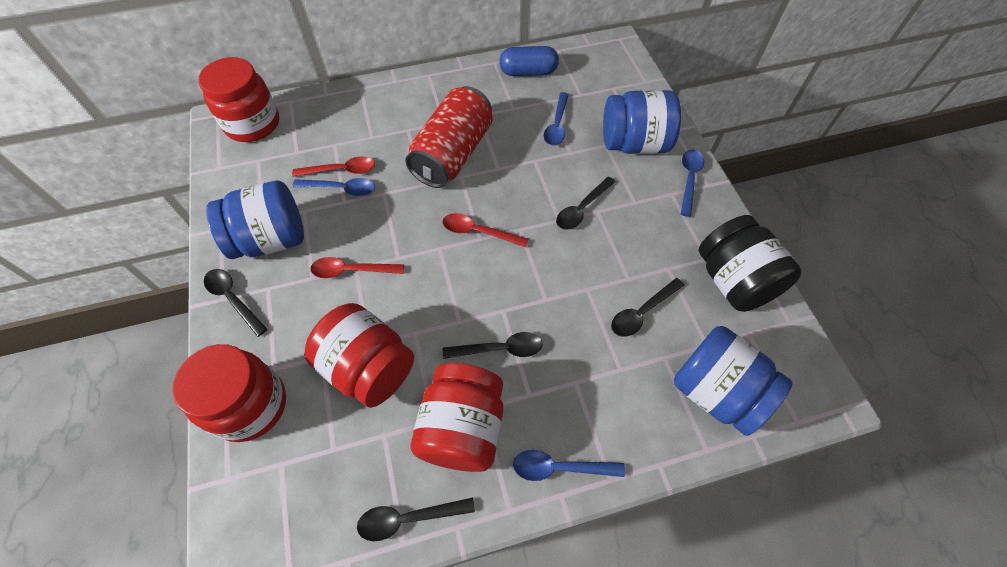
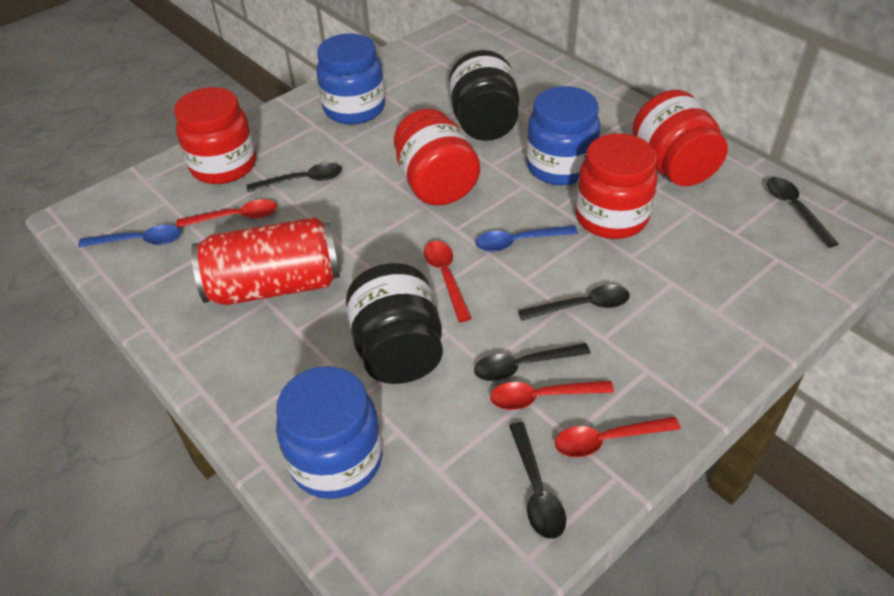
black jar: 1 -> 2
blue capsule: 1 -> 0
blue spoon: 4 -> 2
red spoon: 3 -> 4

